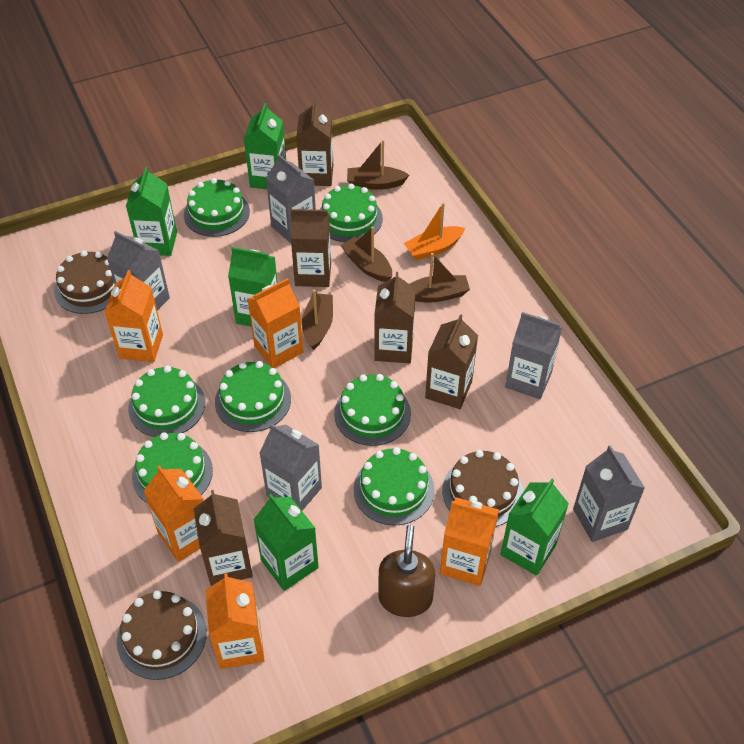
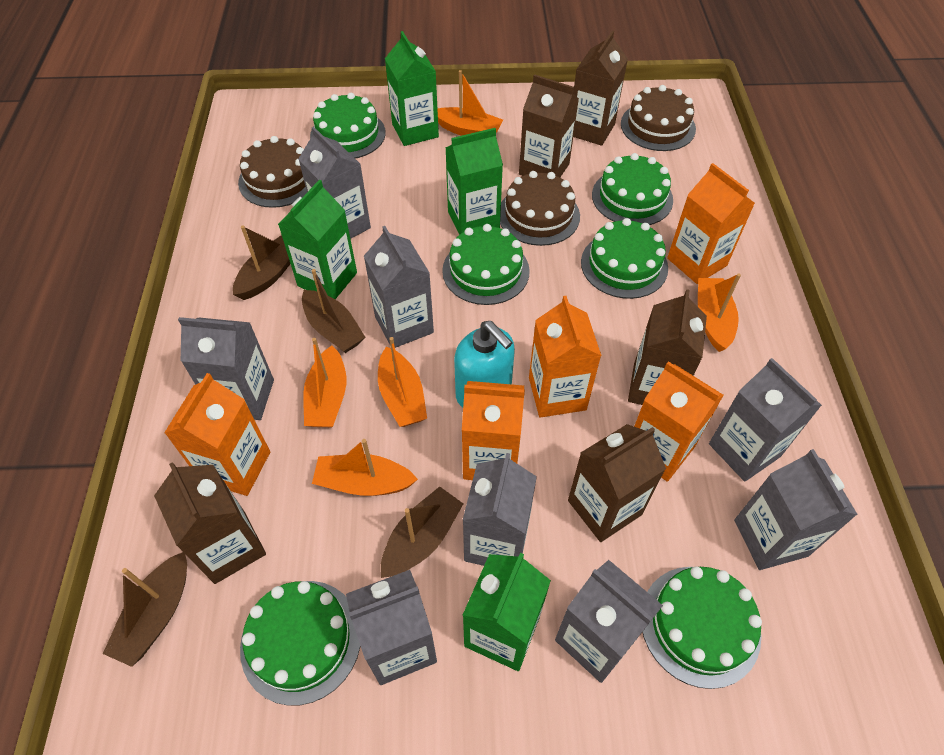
brown soap dispenser: 1 -> 0
green cake: 7 -> 6
green carton: 5 -> 4
grey carton: 5 -> 8
orange boat: 1 -> 5
turquoise soap dispenser: 0 -> 1

